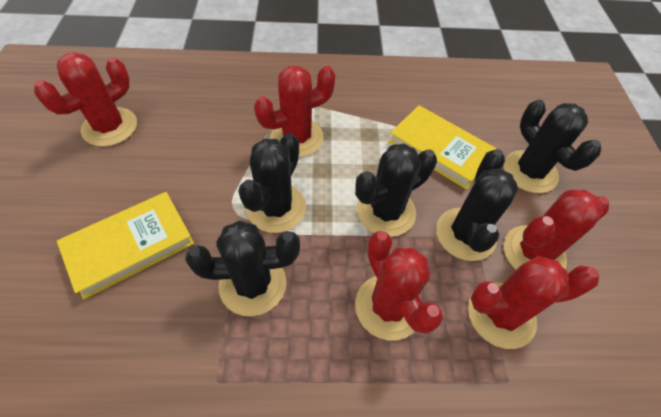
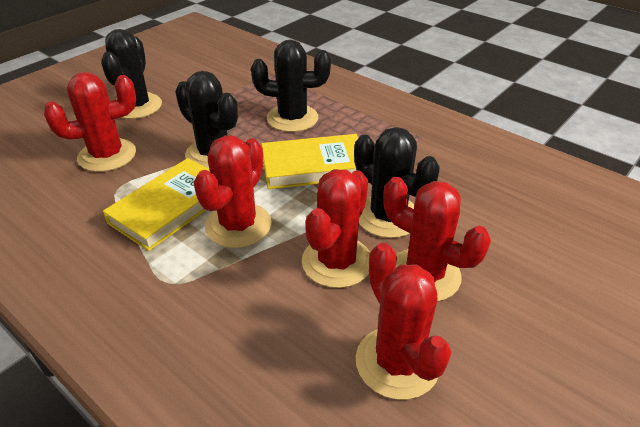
black cactus: 5 -> 4

